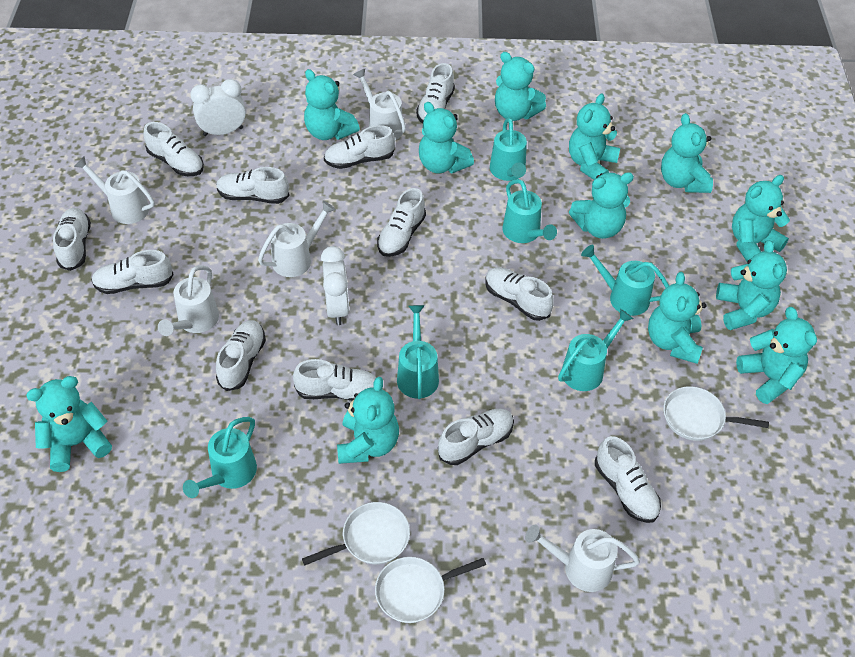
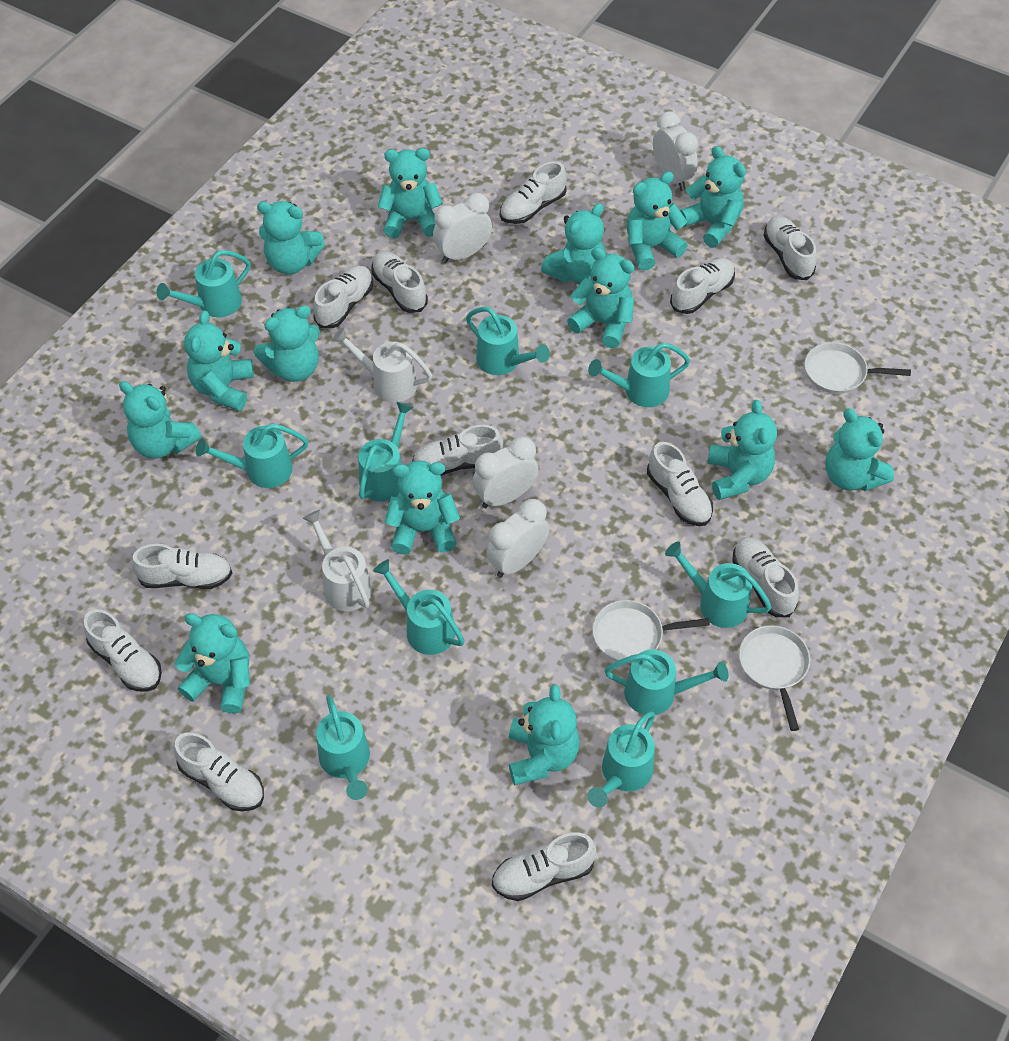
turquoise teddy bear: 12 -> 14
turquoise watering can: 6 -> 10
white clock: 2 -> 4
white watering can: 5 -> 2

